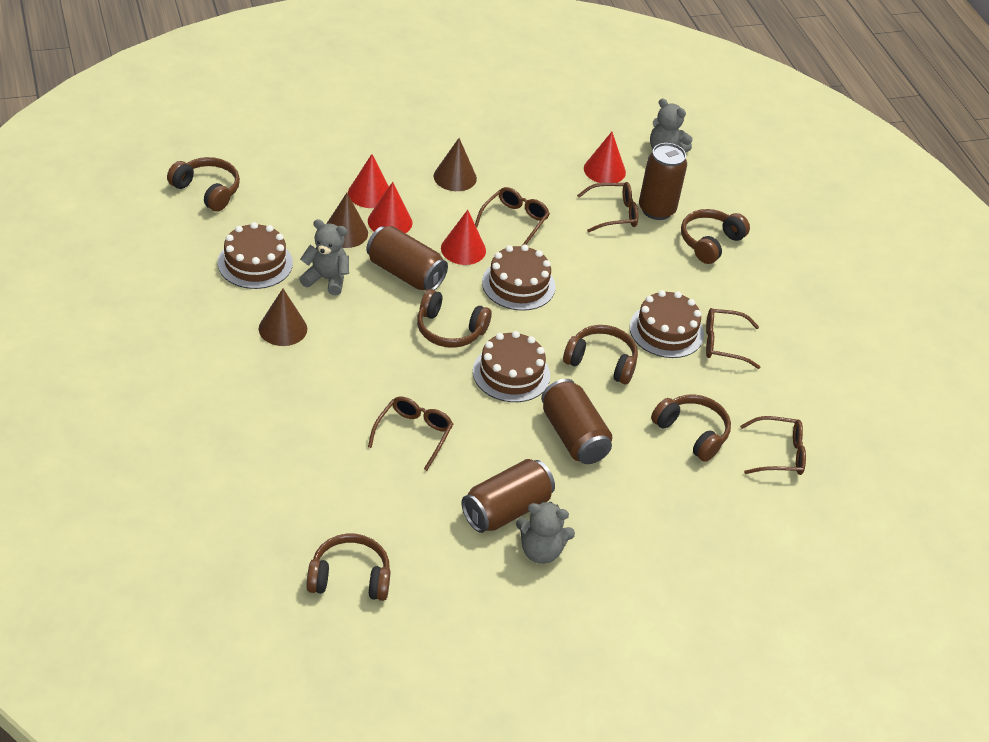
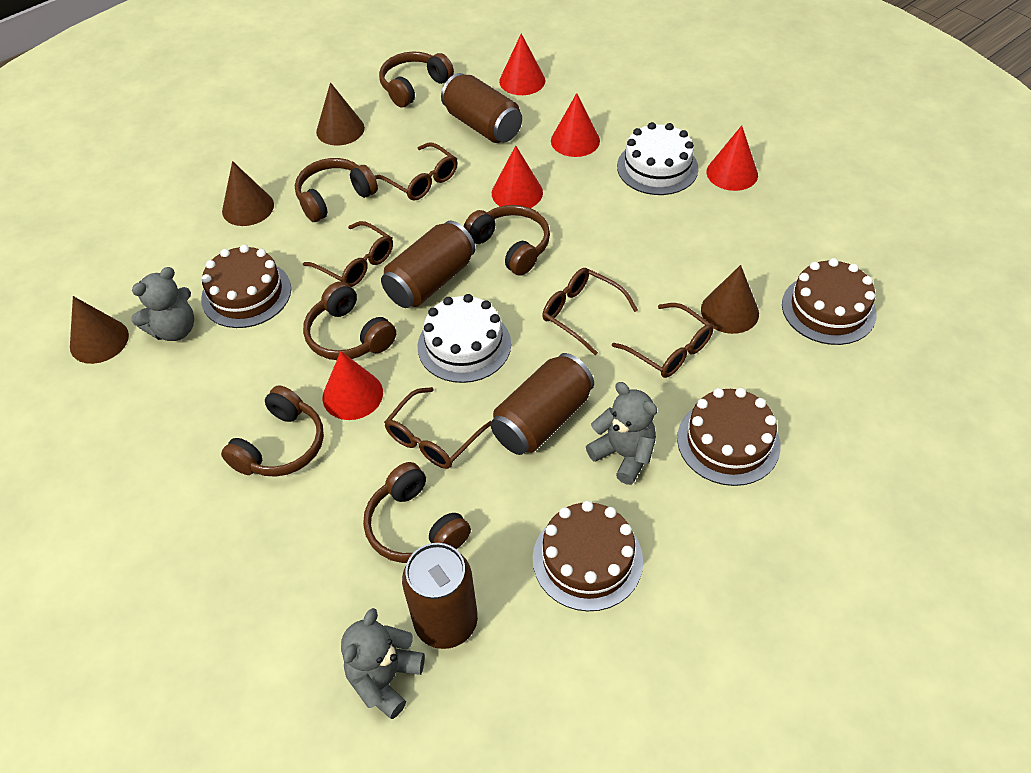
brown cone: 3 -> 4
red cone: 4 -> 5
white cake: 0 -> 2

